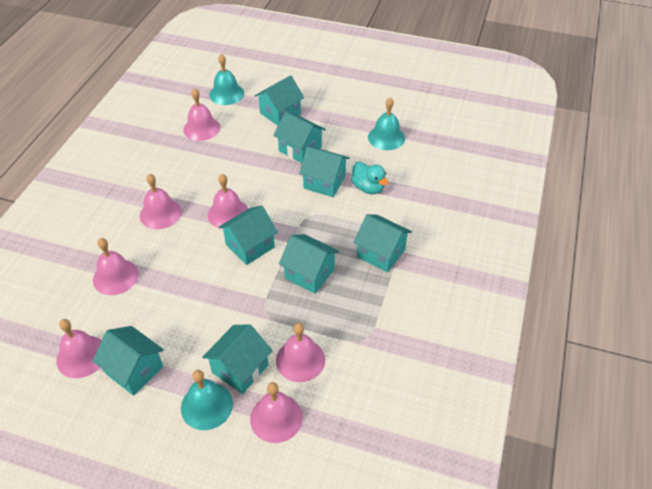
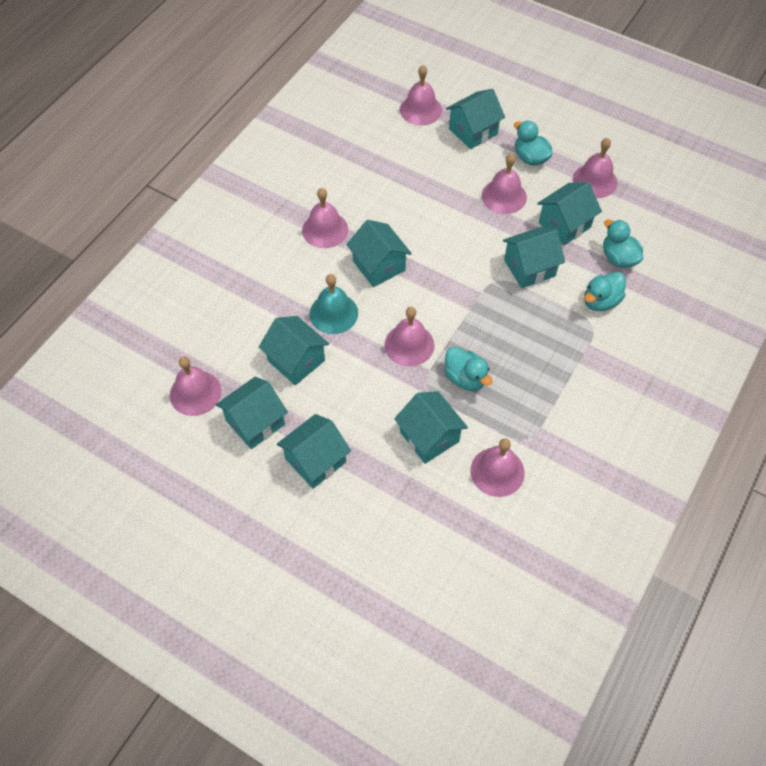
turquoise bell: 3 -> 1
turquoise duck: 1 -> 4

